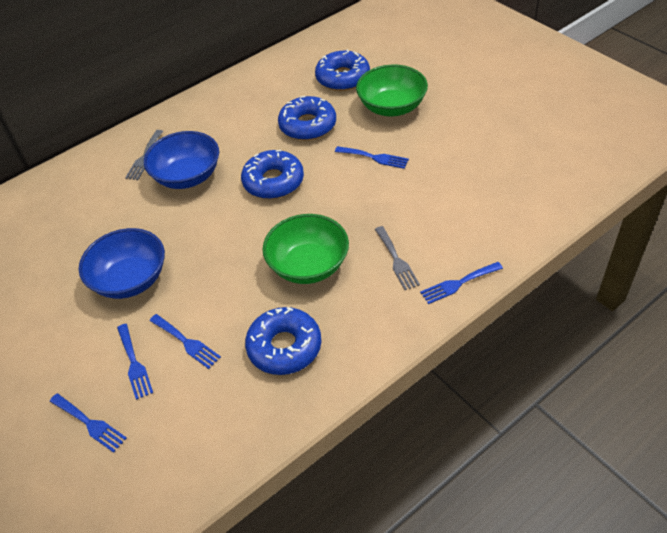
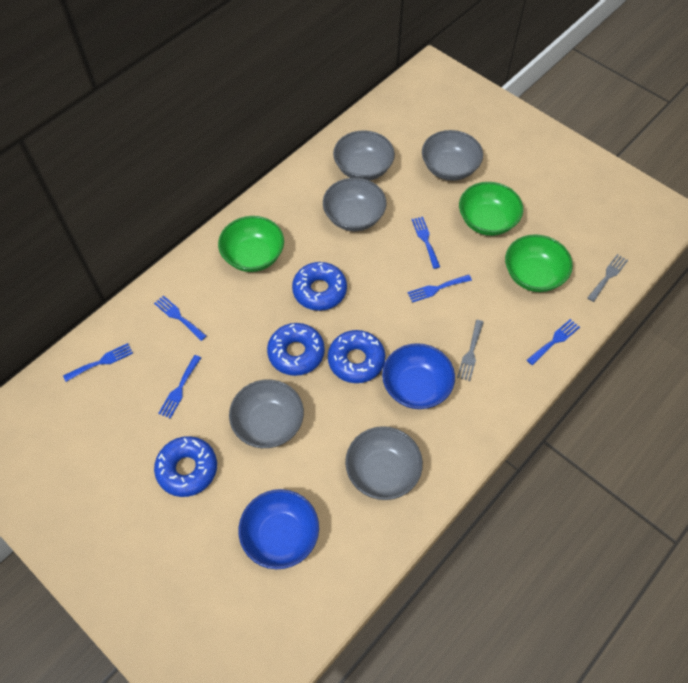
blue fork: 5 -> 6
green bowl: 2 -> 3
grey bowl: 0 -> 5

